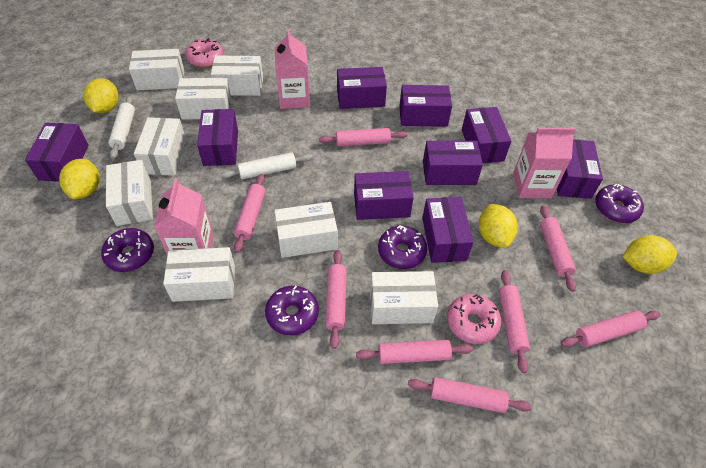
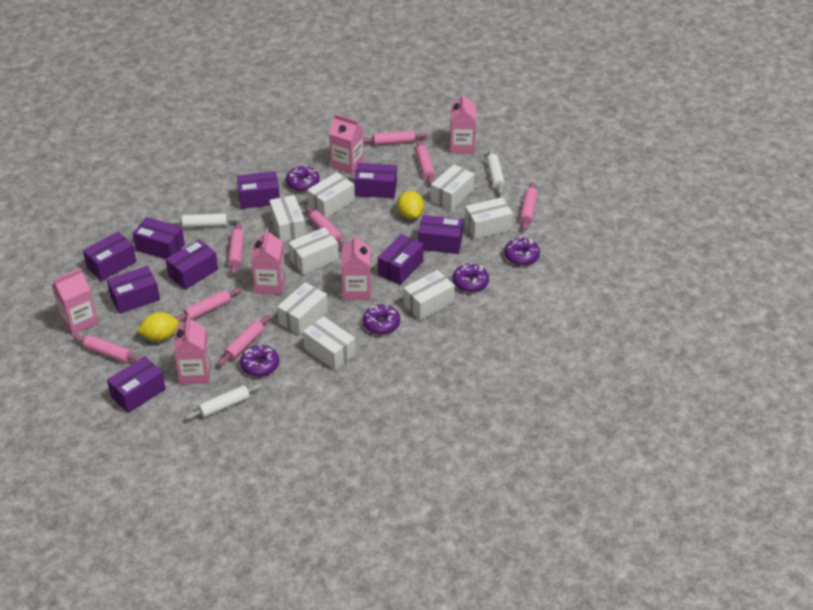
pink carton: 3 -> 6
pink donut: 2 -> 0
purple donut: 4 -> 5
white rolling pin: 2 -> 3
yellow lemon: 4 -> 2

